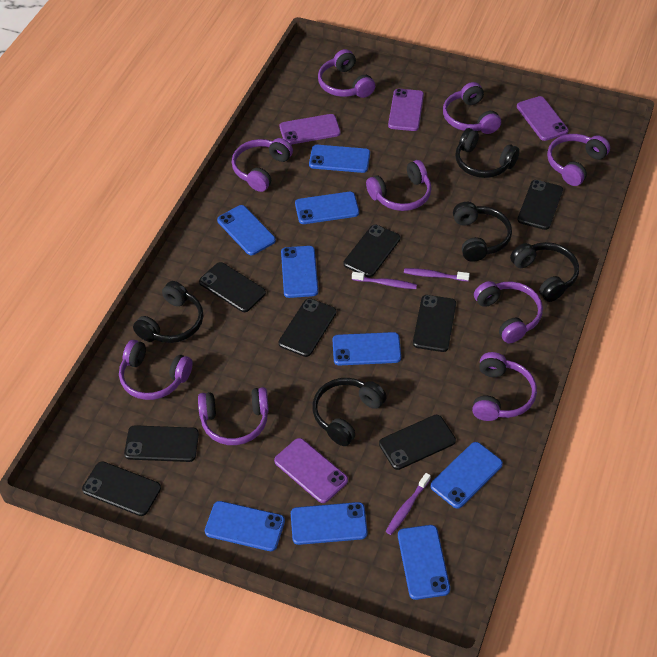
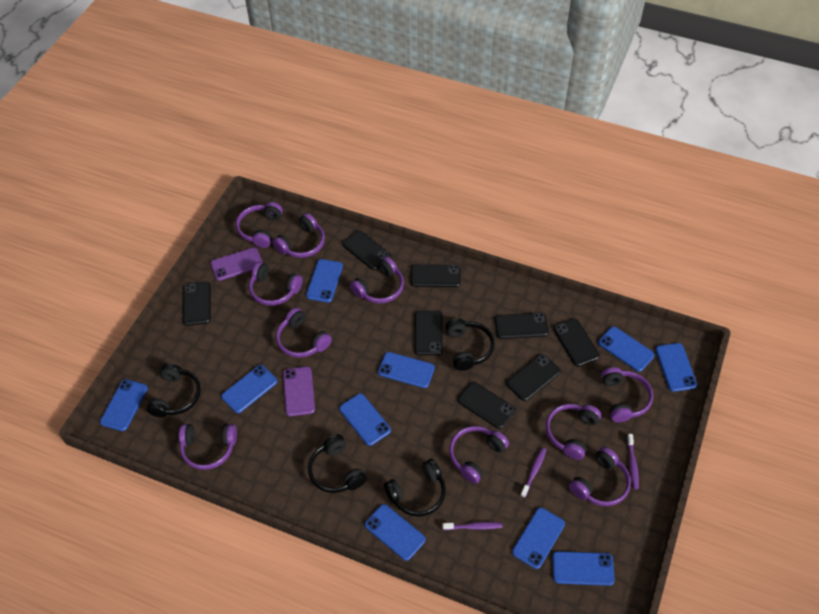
black headphones: 5 -> 4
blue phone: 9 -> 10
purple headphones: 9 -> 10
purple phone: 4 -> 2

